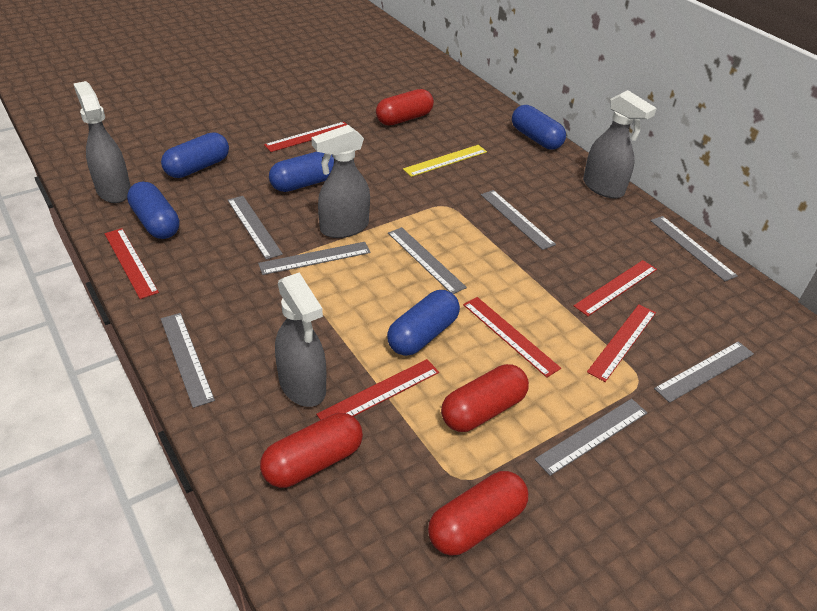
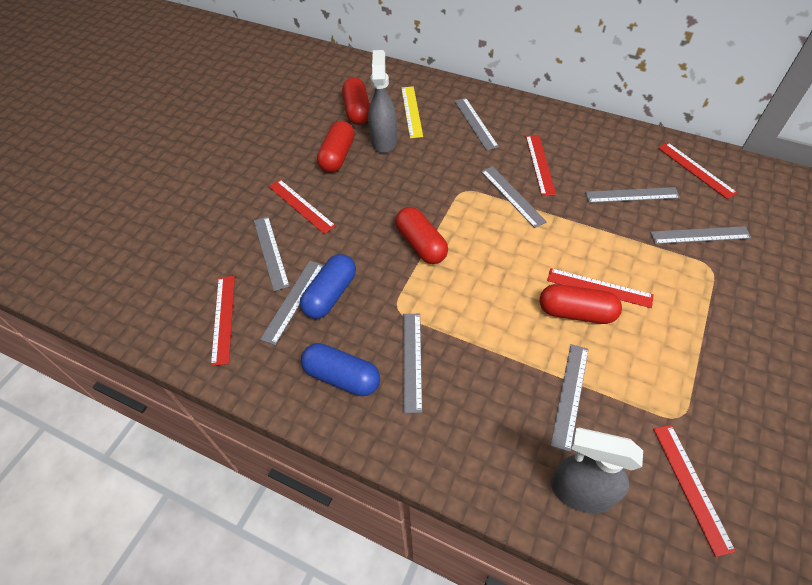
blue capsule: 5 -> 2
grey spray bottle: 4 -> 2

